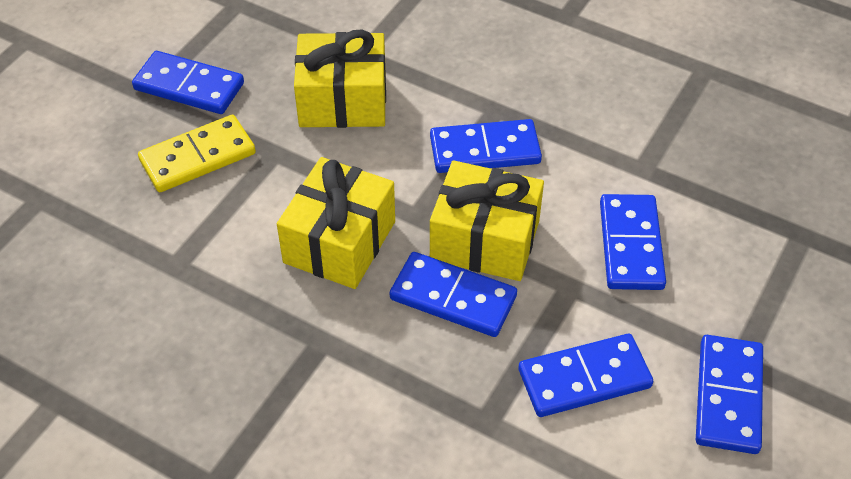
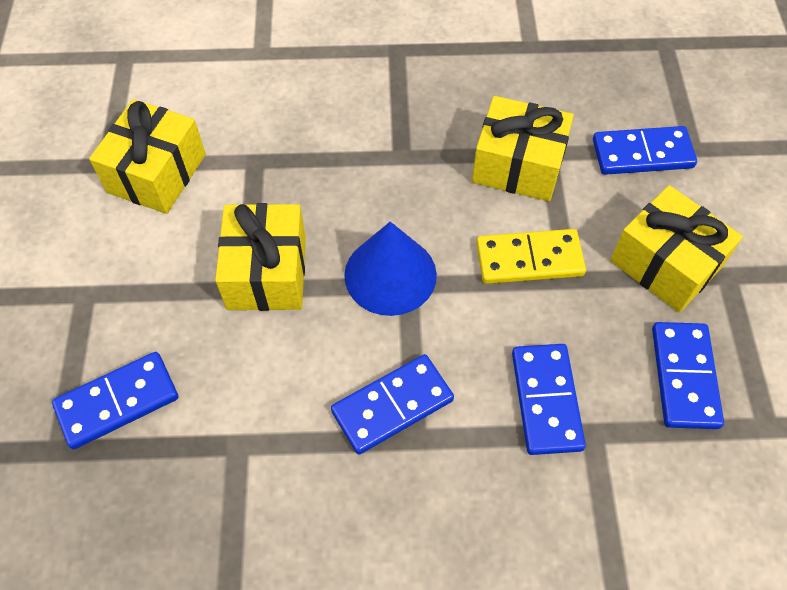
blue cone: 0 -> 1
blue domino: 6 -> 5
yellow gift: 3 -> 4

